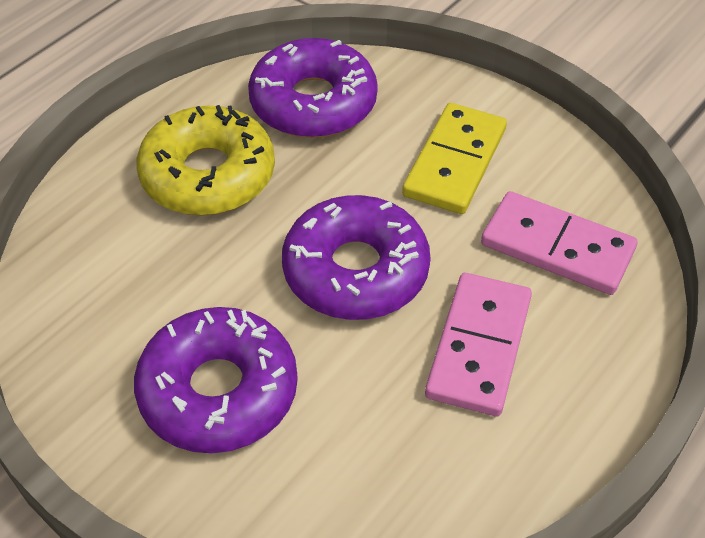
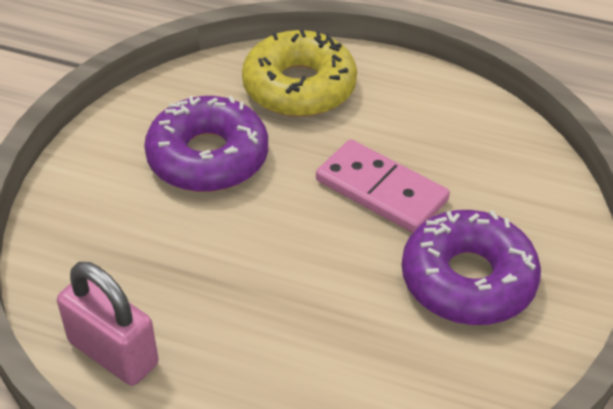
pink domino: 2 -> 1
pink padlock: 0 -> 1
purple donut: 3 -> 2
yellow domino: 1 -> 0

